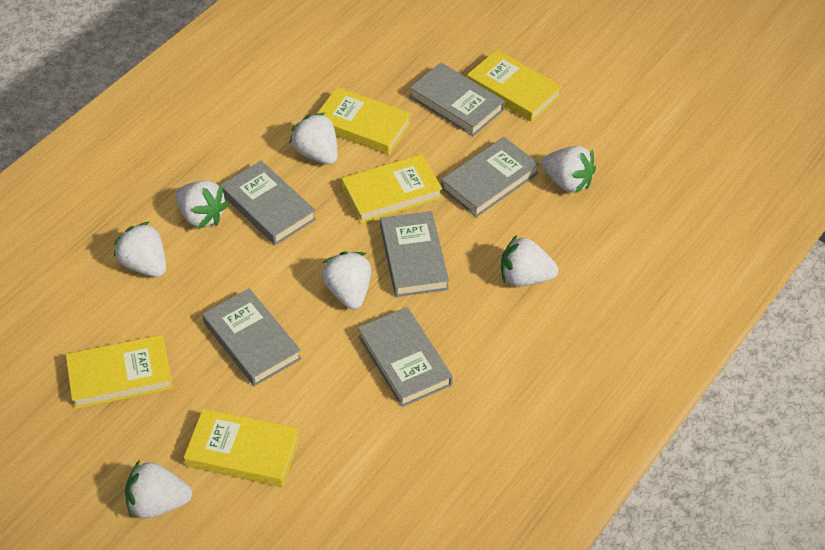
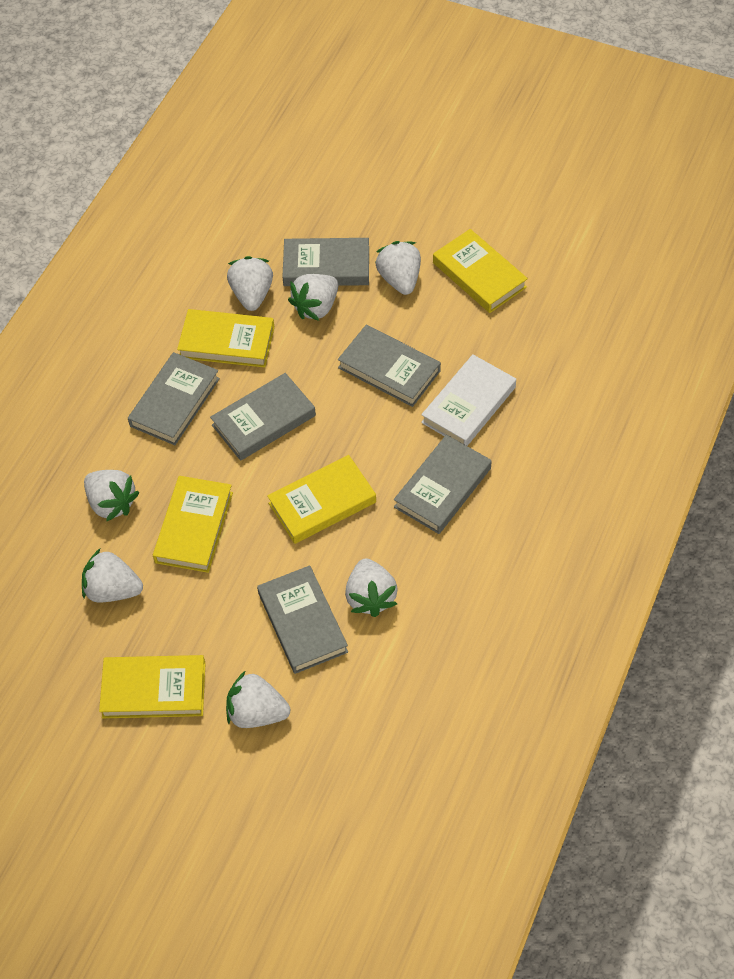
white book: 0 -> 1

